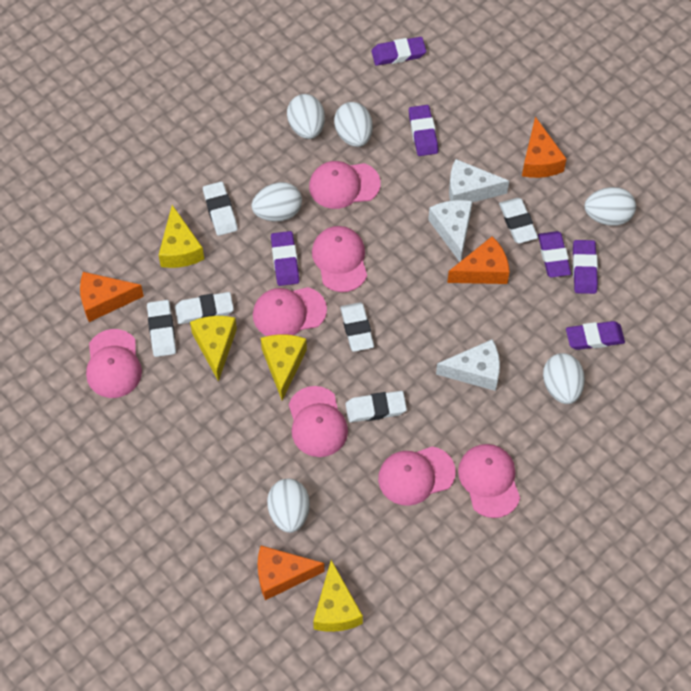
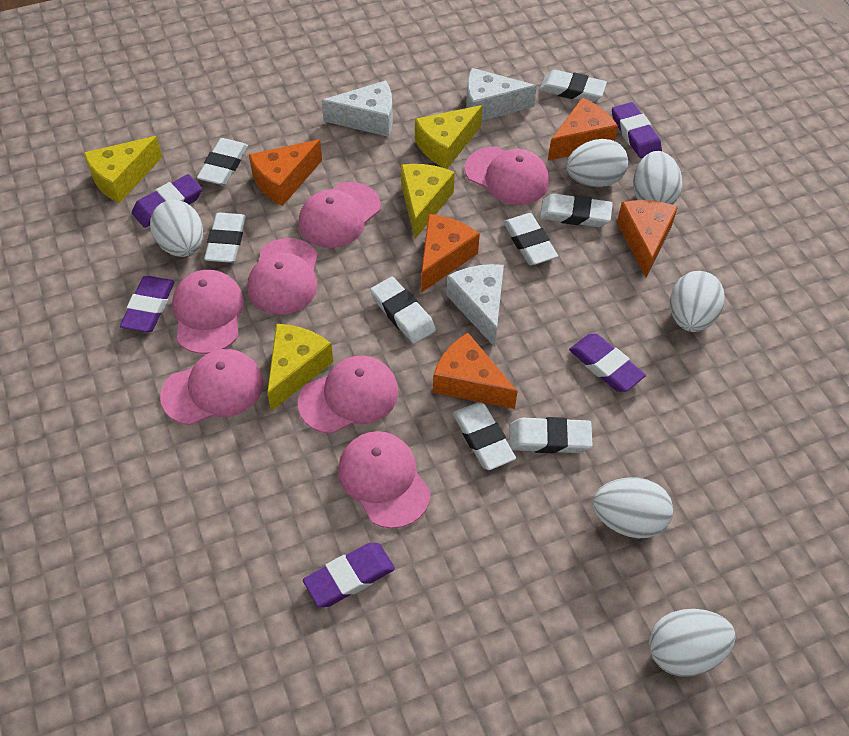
orange cheese: 4 -> 5
purple eraser: 6 -> 5
white eraser: 6 -> 8

